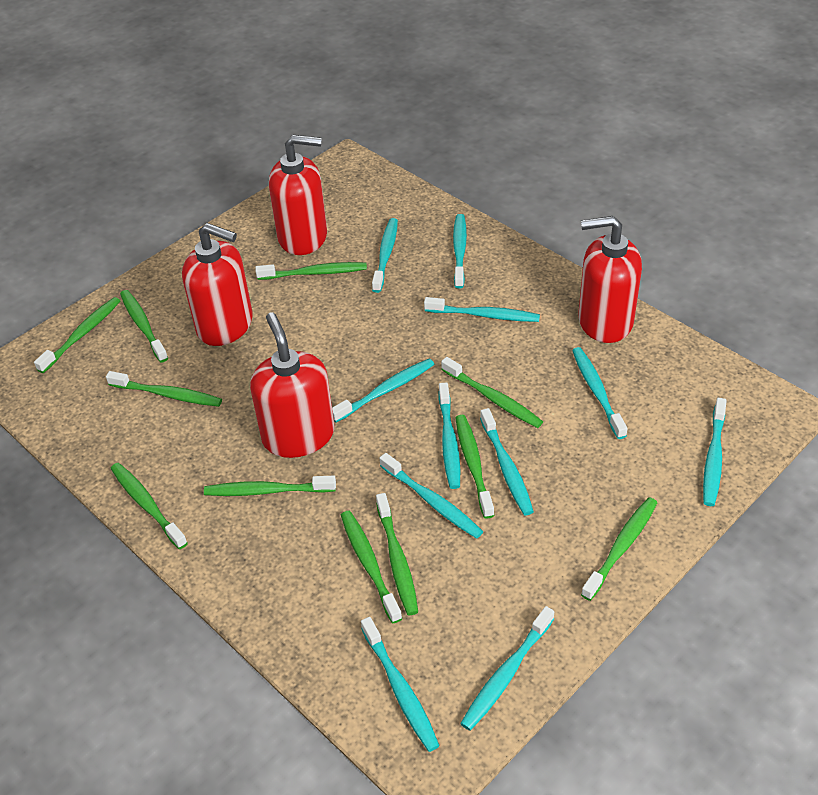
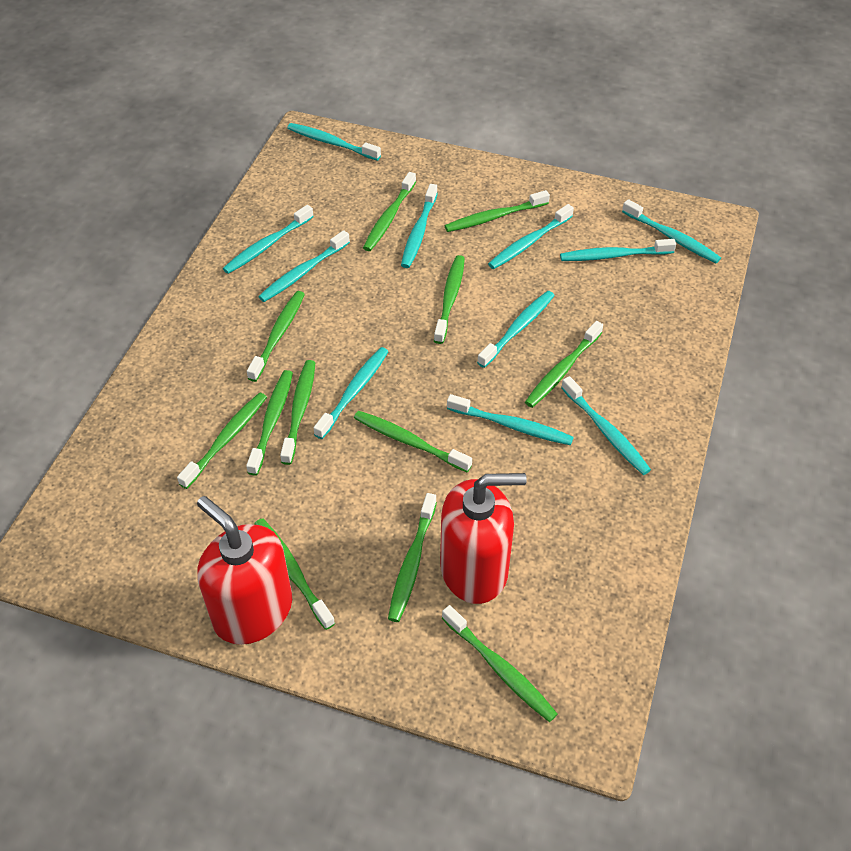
green toothbrush: 11 -> 12
red soap dispenser: 4 -> 2

